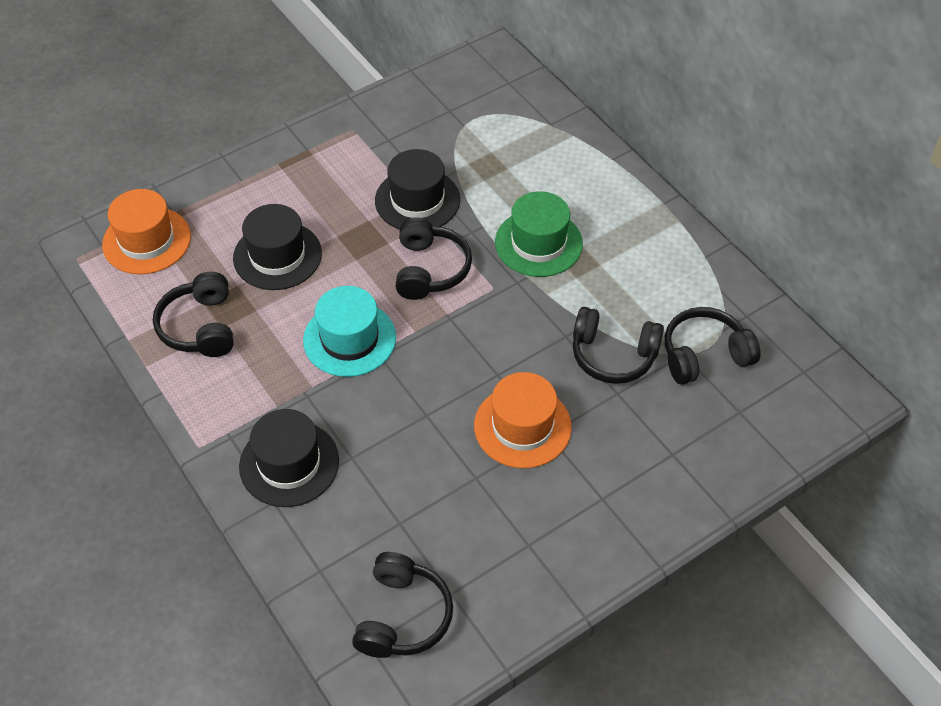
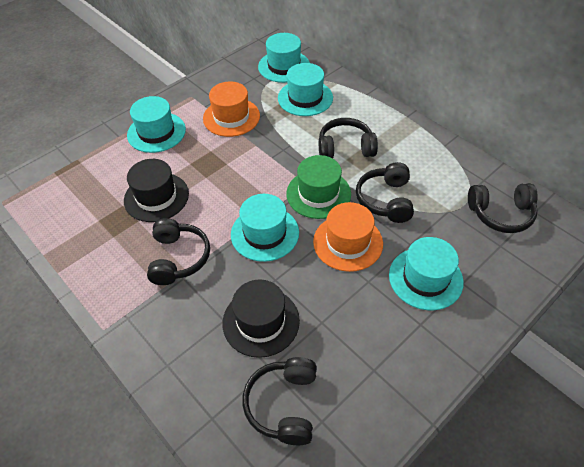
black hat: 3 -> 2
turquoise hat: 1 -> 5

